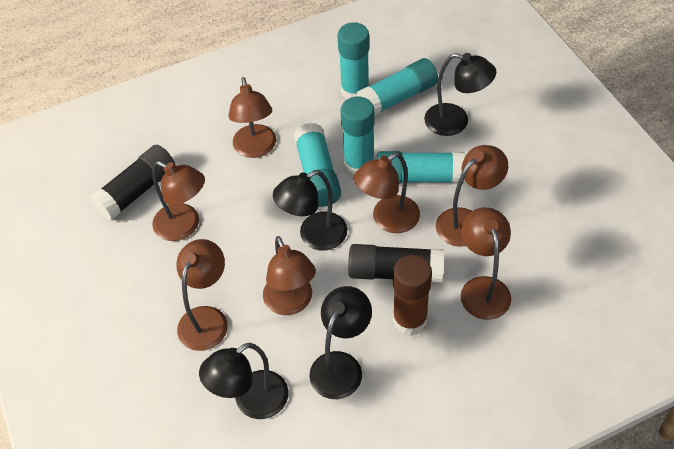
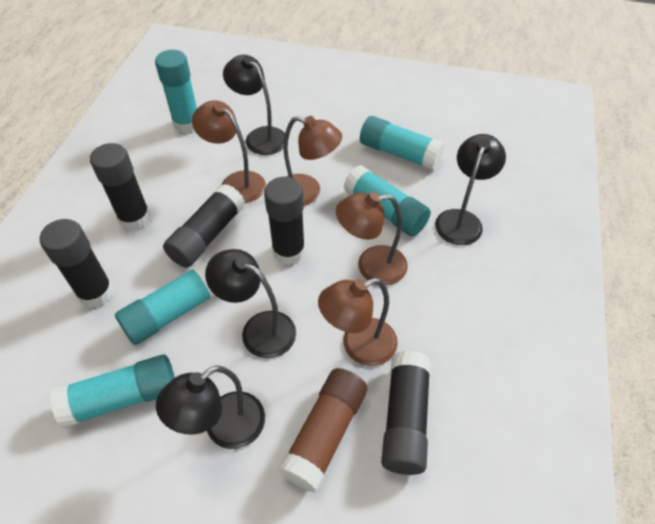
black glue stick: 2 -> 5
brown lamp: 7 -> 4

